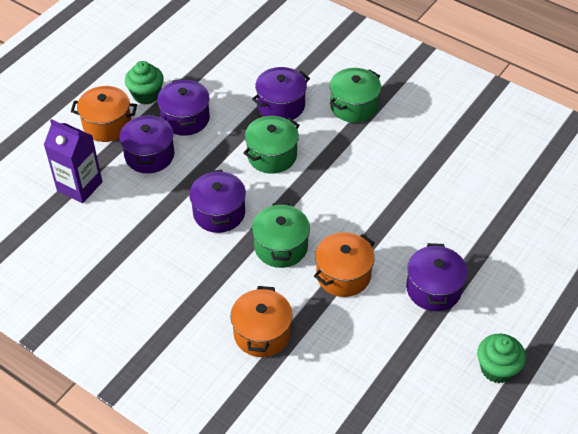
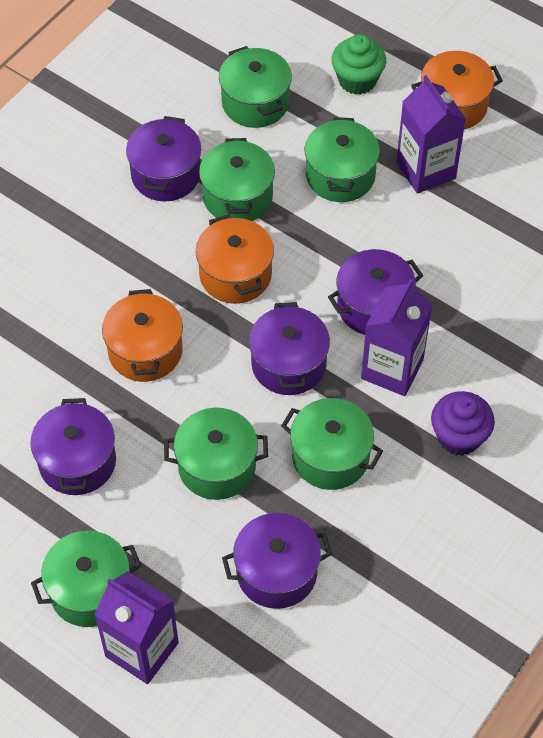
green cupcake: 2 -> 1
green pot: 3 -> 6
purple carton: 1 -> 3
purple cupcake: 0 -> 1

